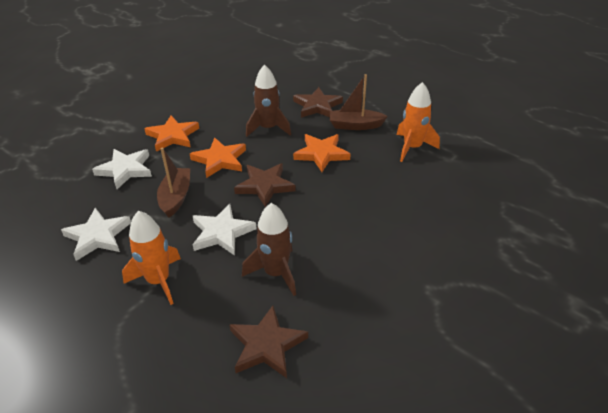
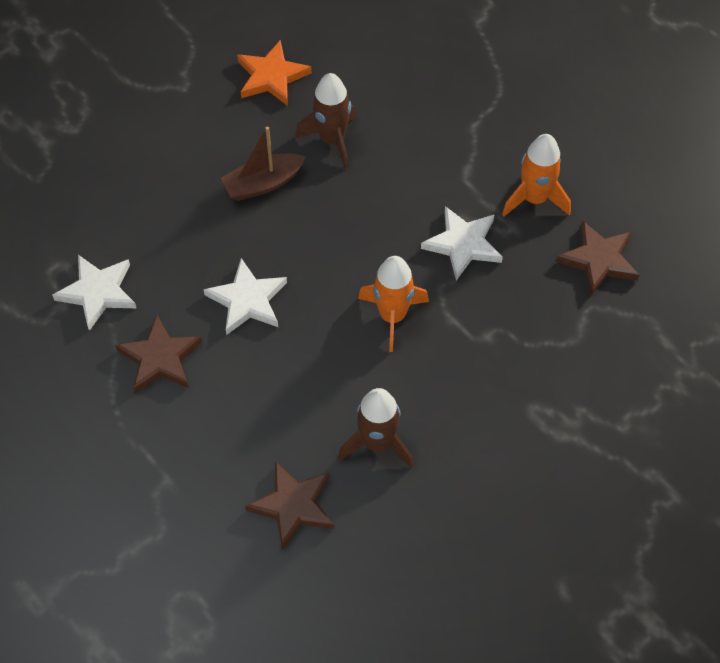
brown boat: 2 -> 1
orange star: 3 -> 1

